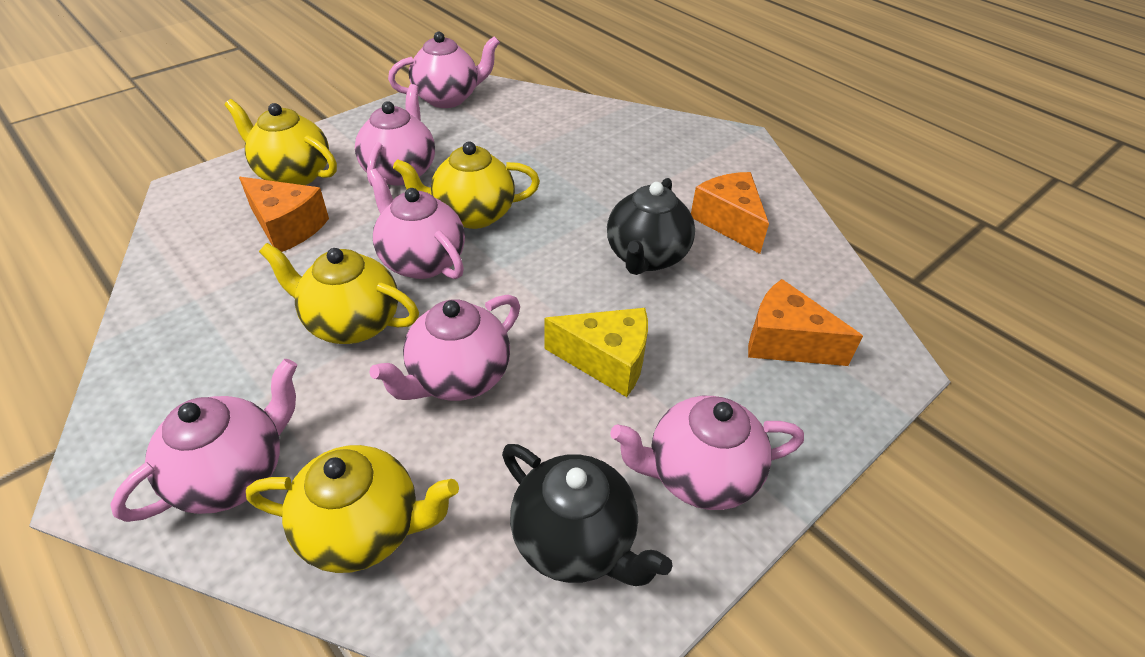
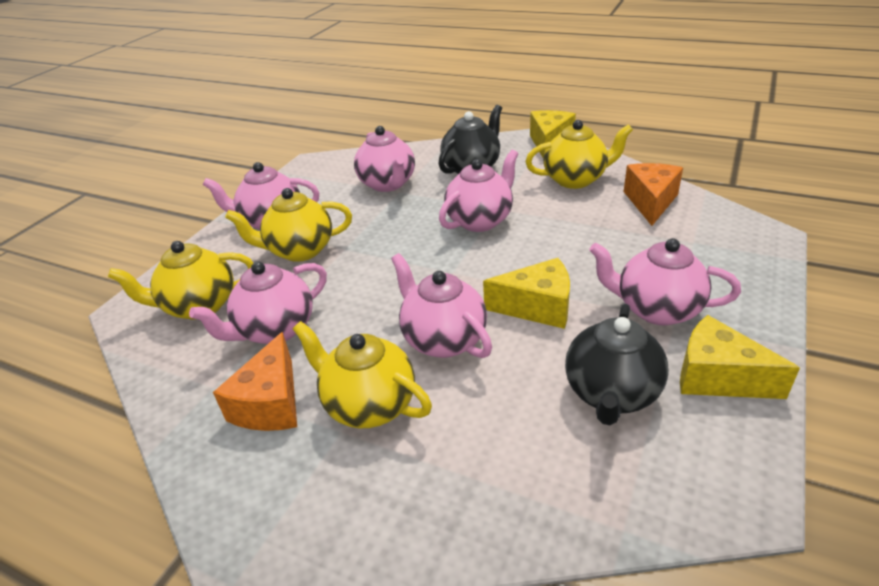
orange cheese: 3 -> 2
yellow cheese: 1 -> 3

